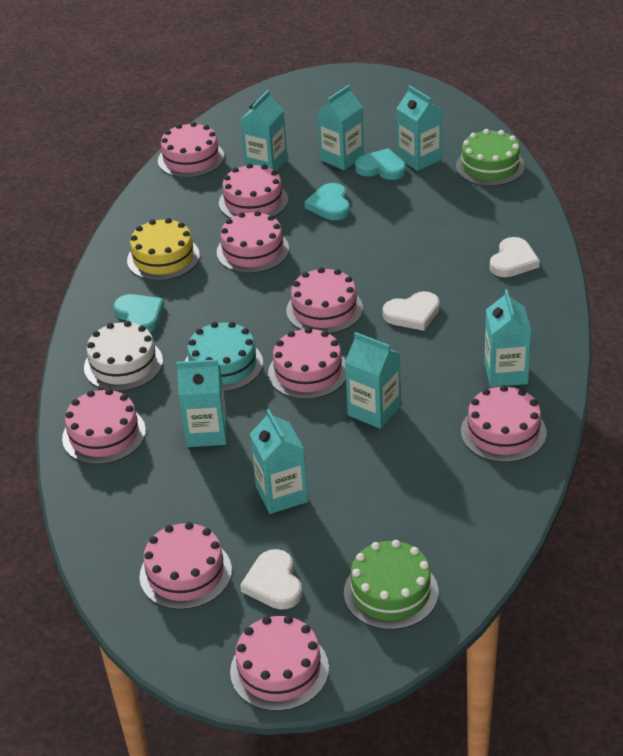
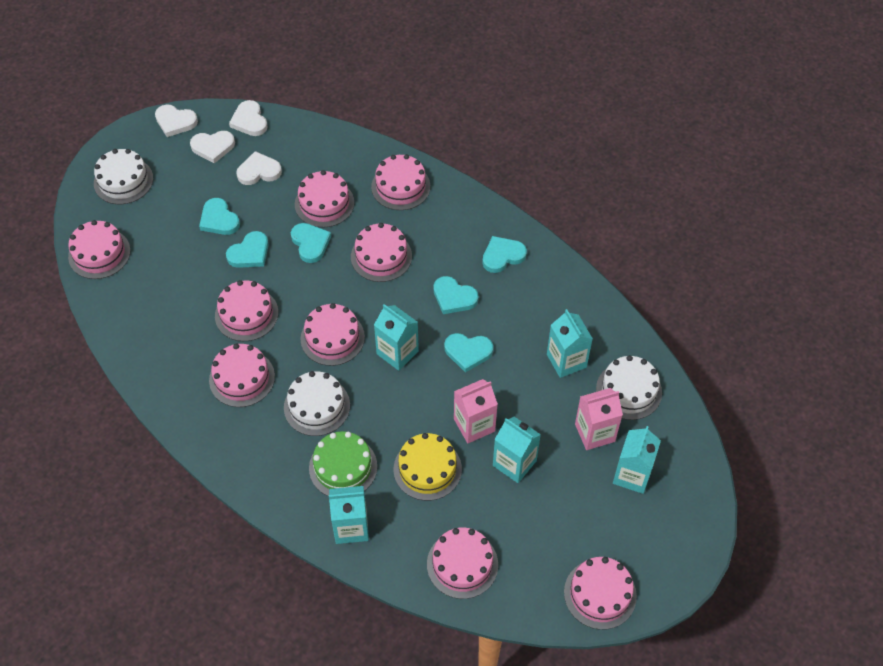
green cake: 2 -> 1
pink carton: 0 -> 2
turquoise cake: 1 -> 0
turquoise carton: 7 -> 5
turquoise heart: 3 -> 6
white cake: 1 -> 3
white heart: 3 -> 4

